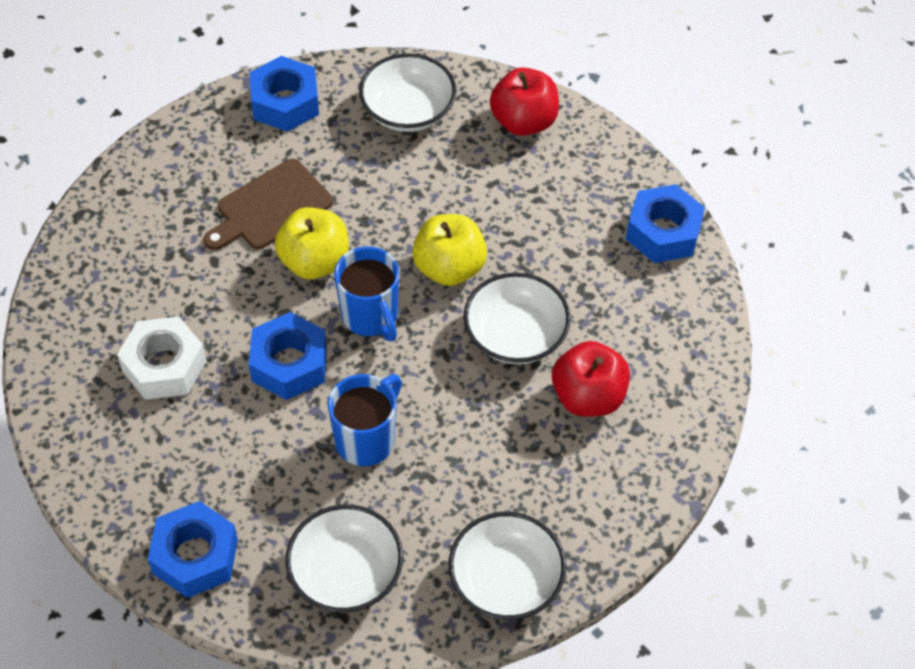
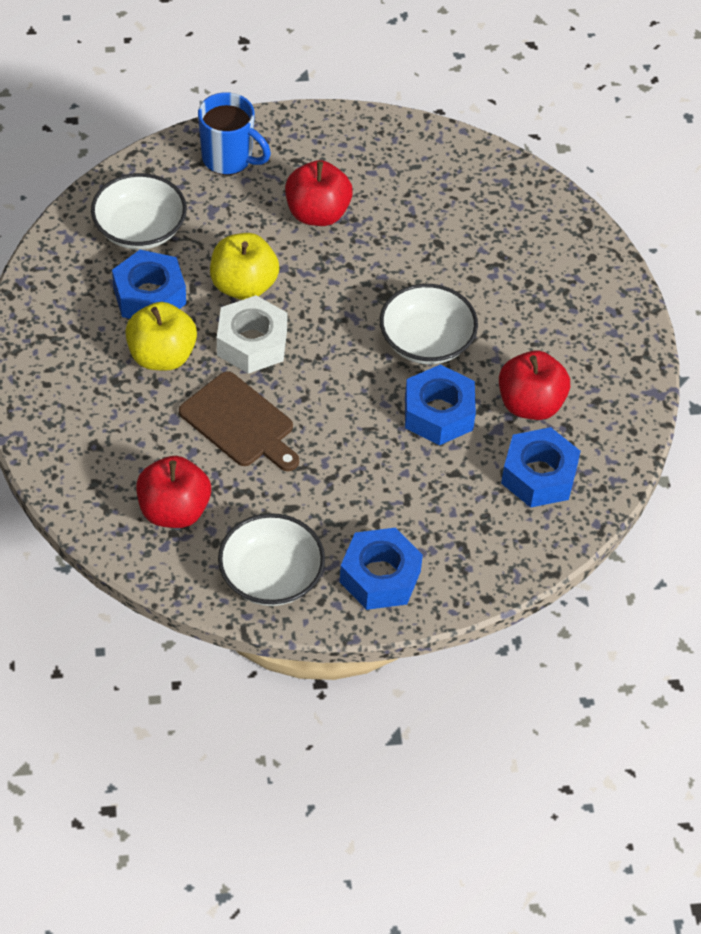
blue mug: 2 -> 1
red apple: 2 -> 3
white bowl: 4 -> 3

